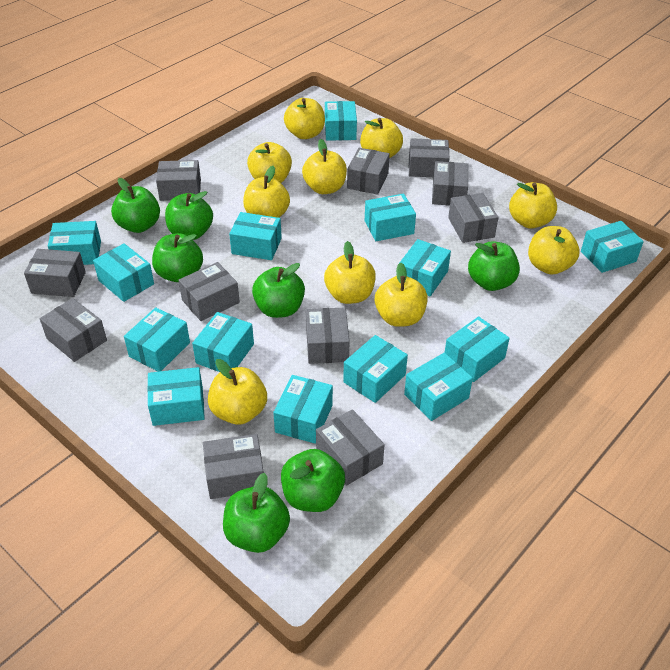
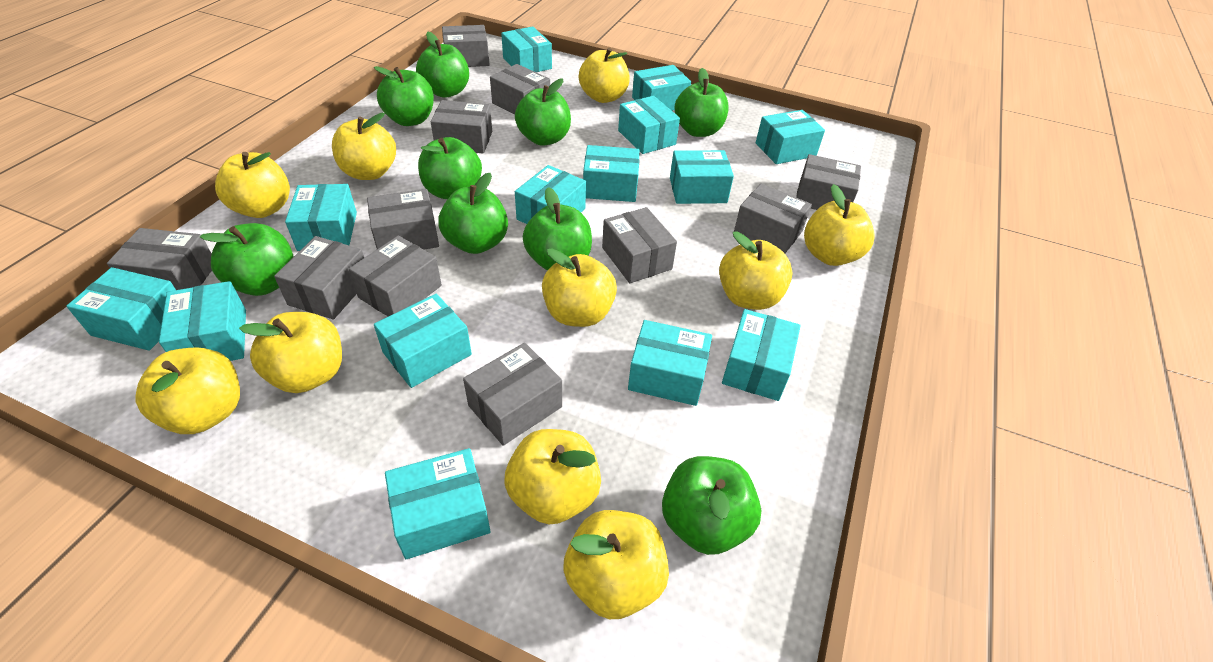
green apple: 7 -> 9

